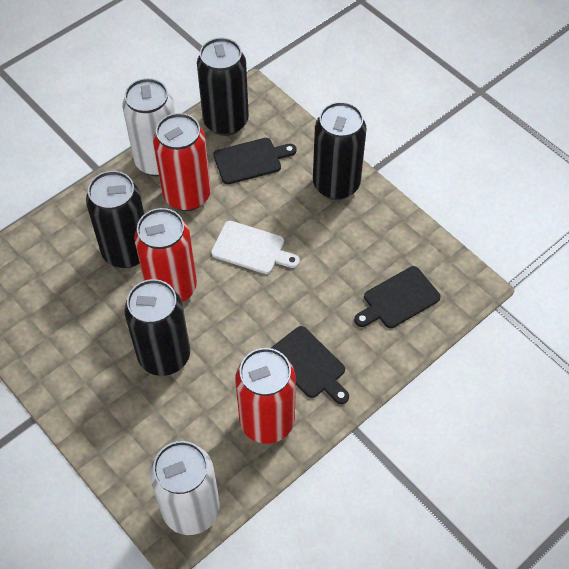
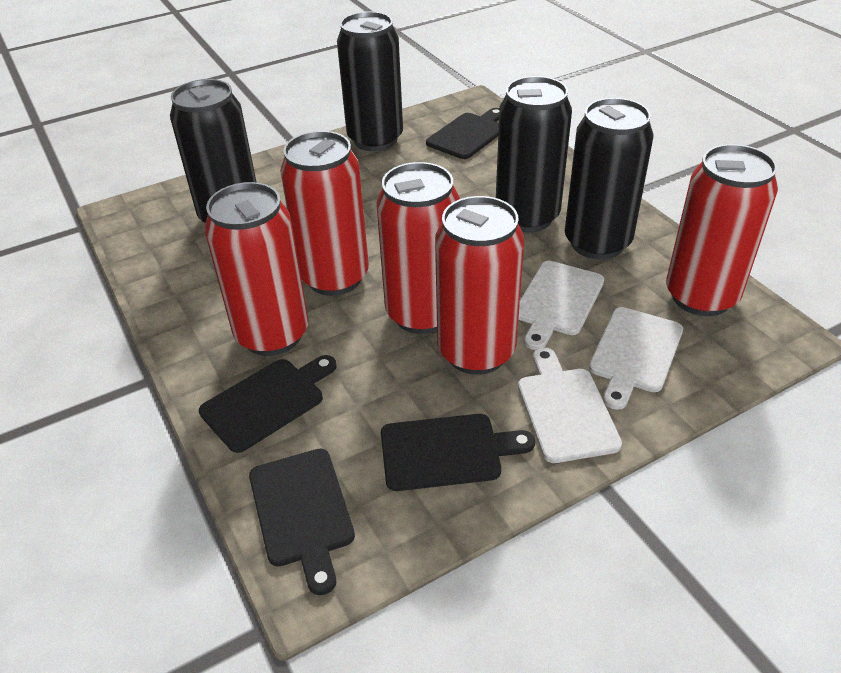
black cutting board: 3 -> 4
red can: 3 -> 5
white can: 2 -> 0
white cutting board: 1 -> 3

